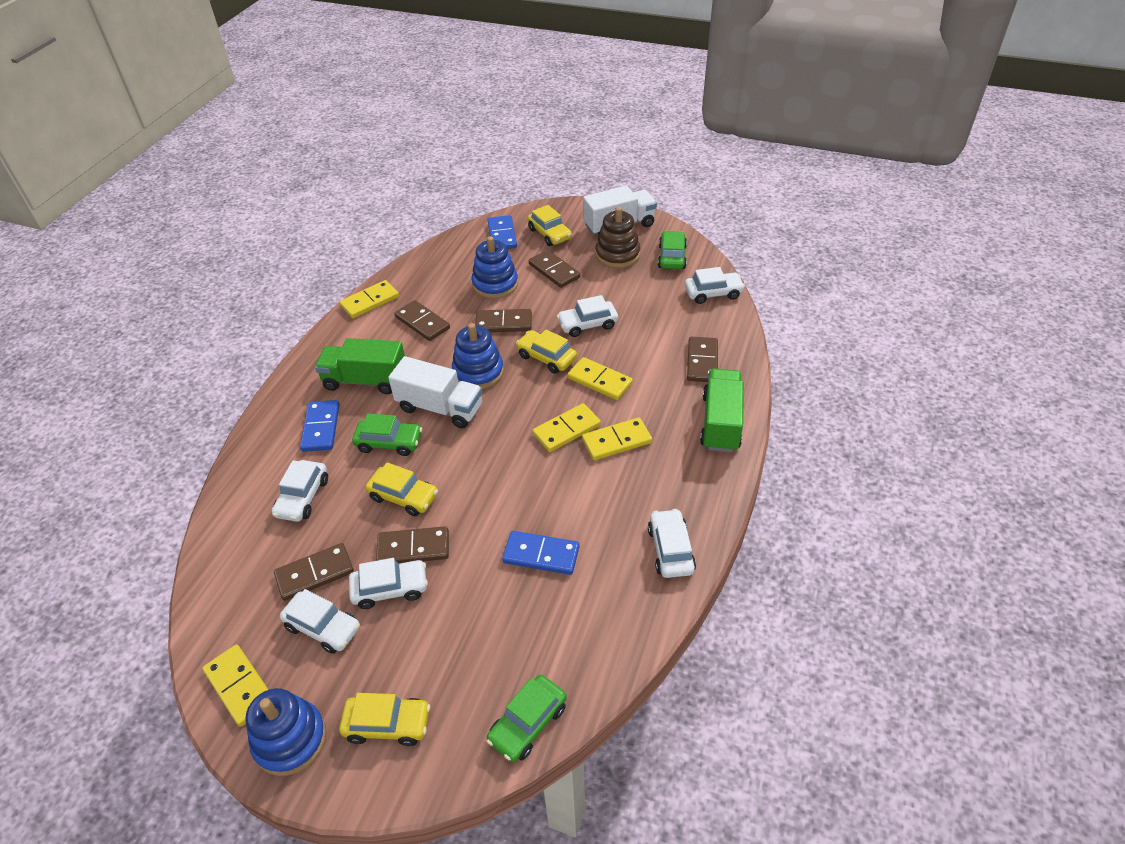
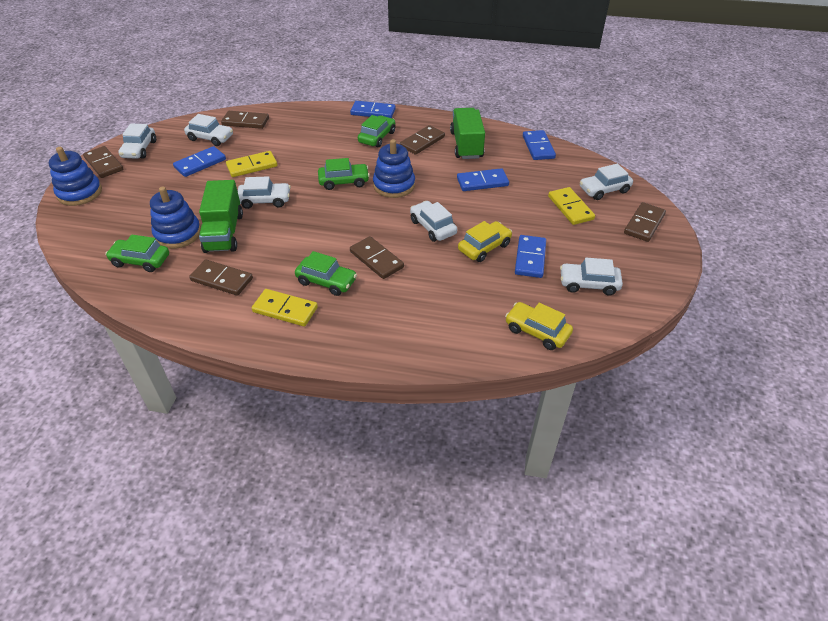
blue domino: 3 -> 5
brown stacking toy: 1 -> 0
green car: 3 -> 4
white truck: 2 -> 0
yellow car: 4 -> 2
yellow domino: 5 -> 3

